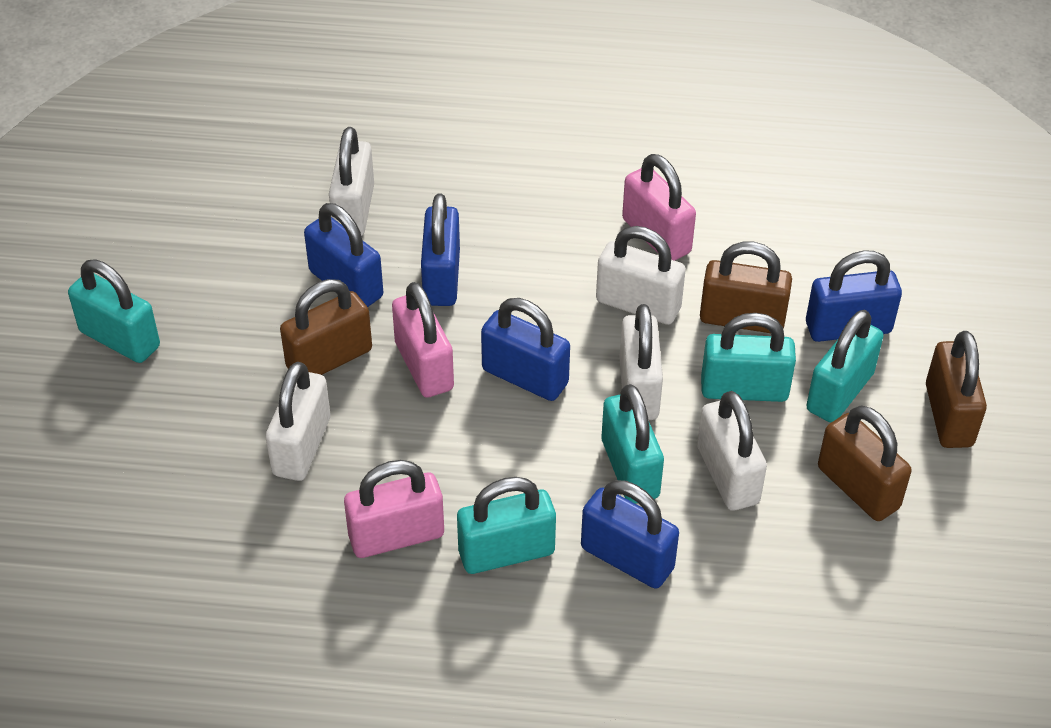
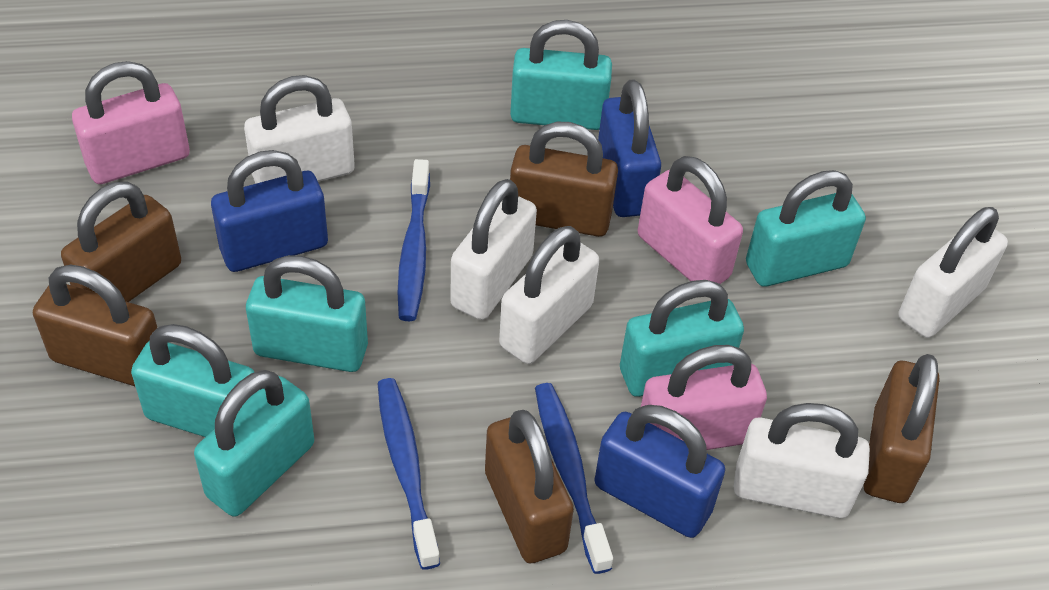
blue padlock: 5 -> 3
blue toothbrush: 0 -> 3
brown padlock: 4 -> 5
turquoise padlock: 5 -> 6

